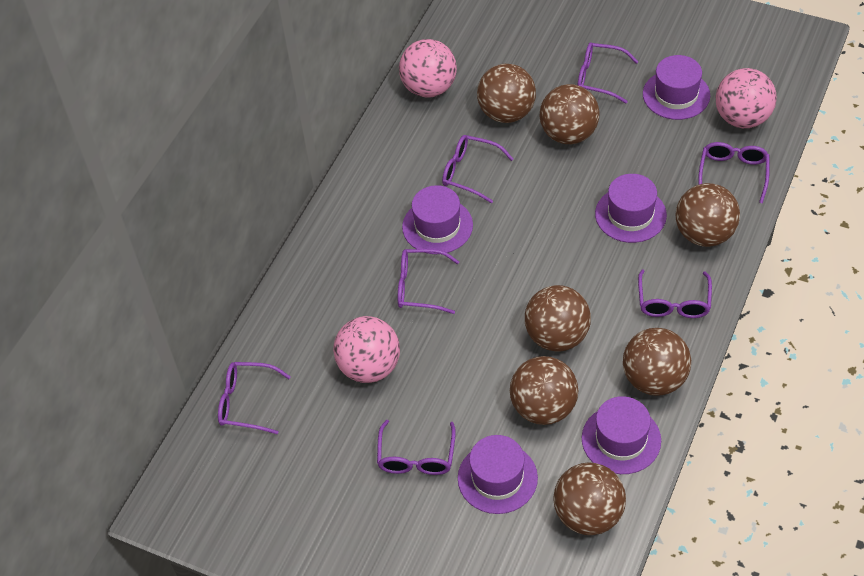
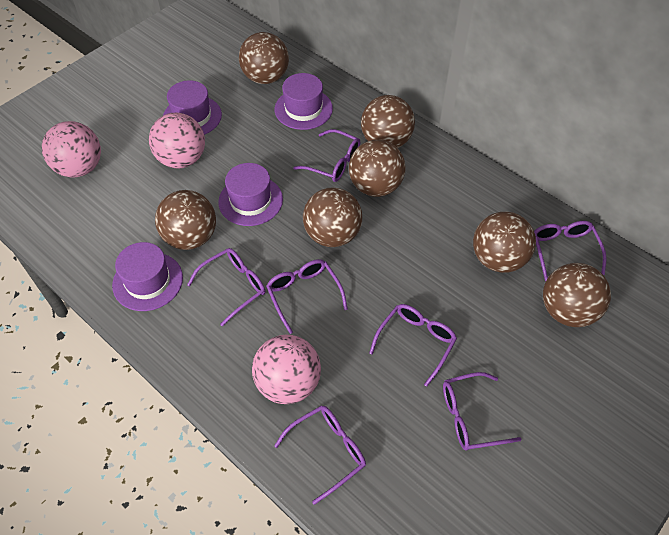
purple hat: 5 -> 4

